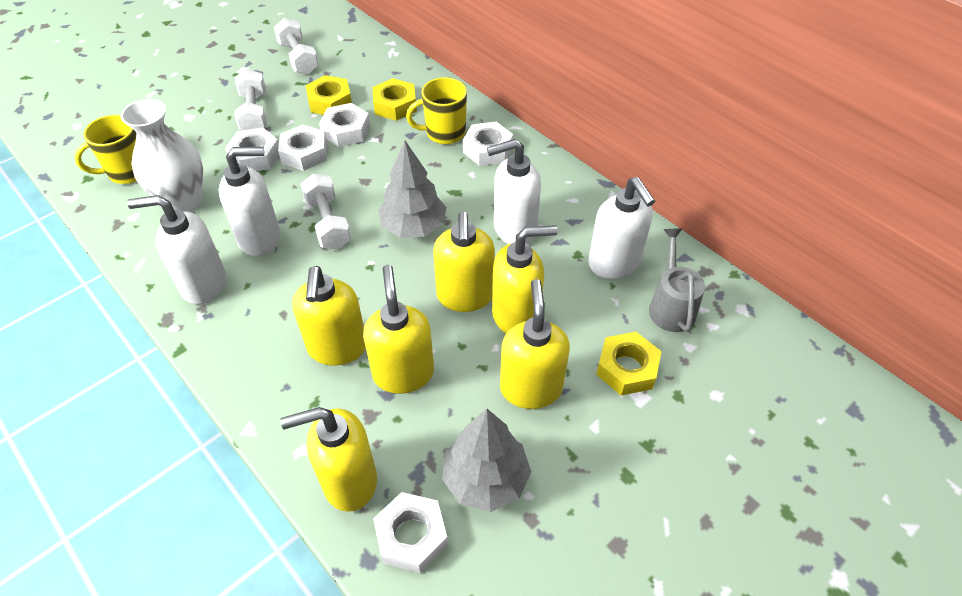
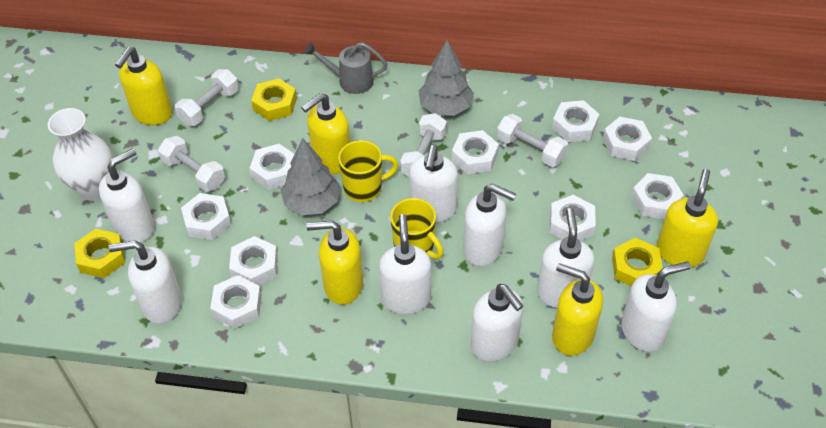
white dumbbell: 3 -> 4
white nut: 5 -> 9
white soap dispenser: 4 -> 8
yellow soap dispenser: 6 -> 5

